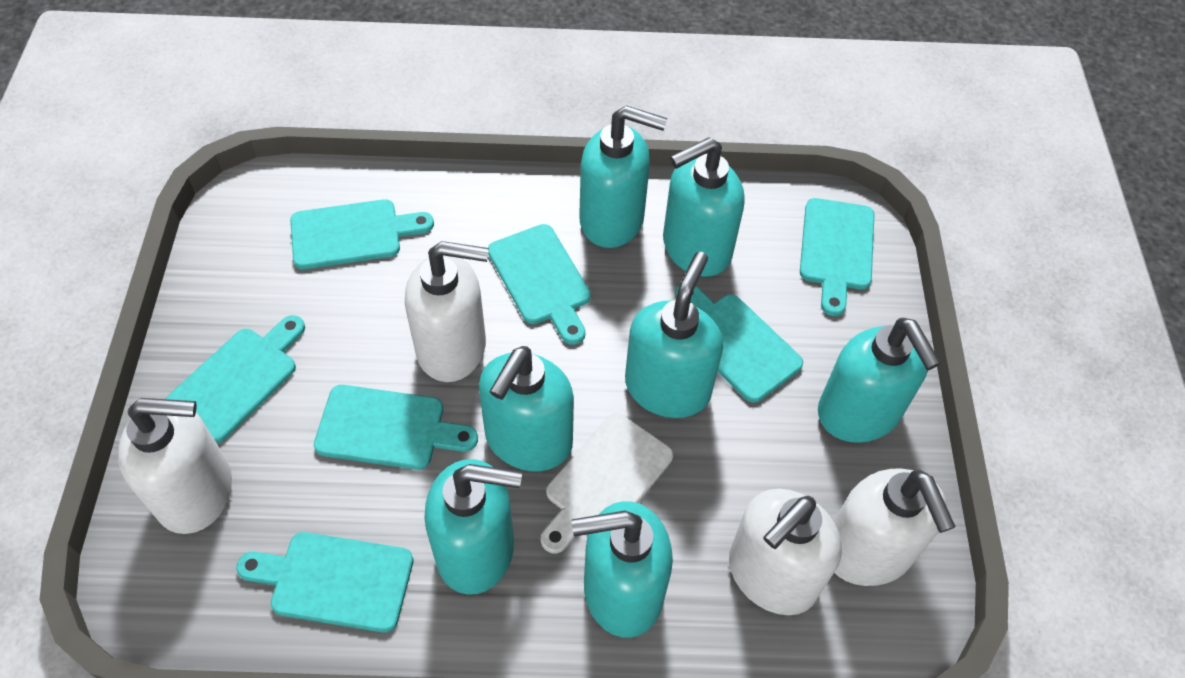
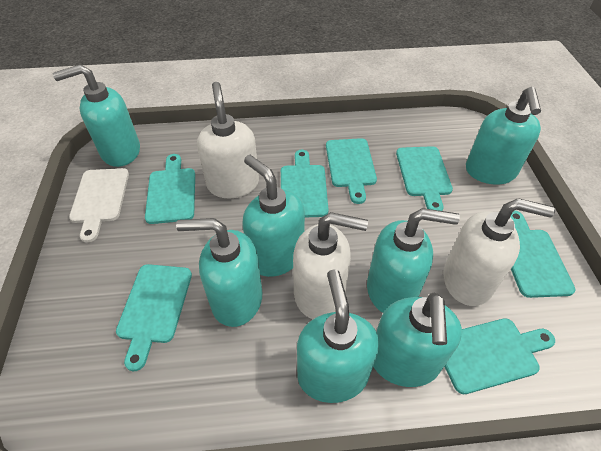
white soap dispenser: 4 -> 3

